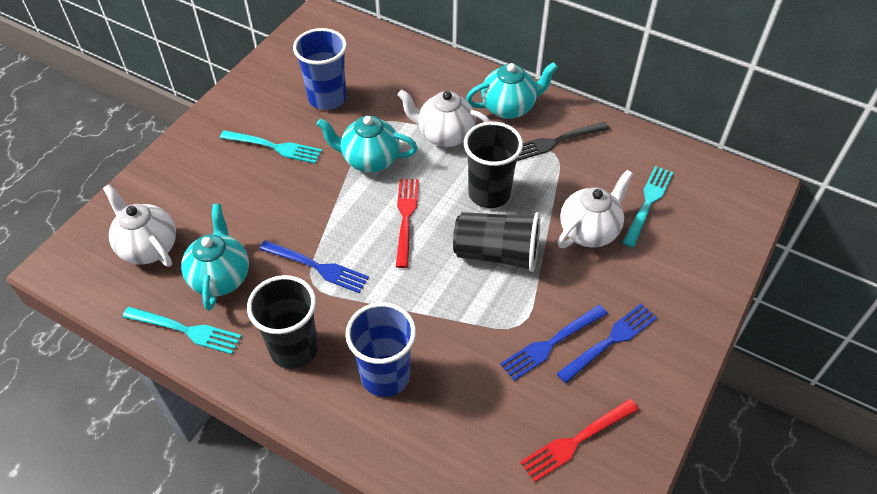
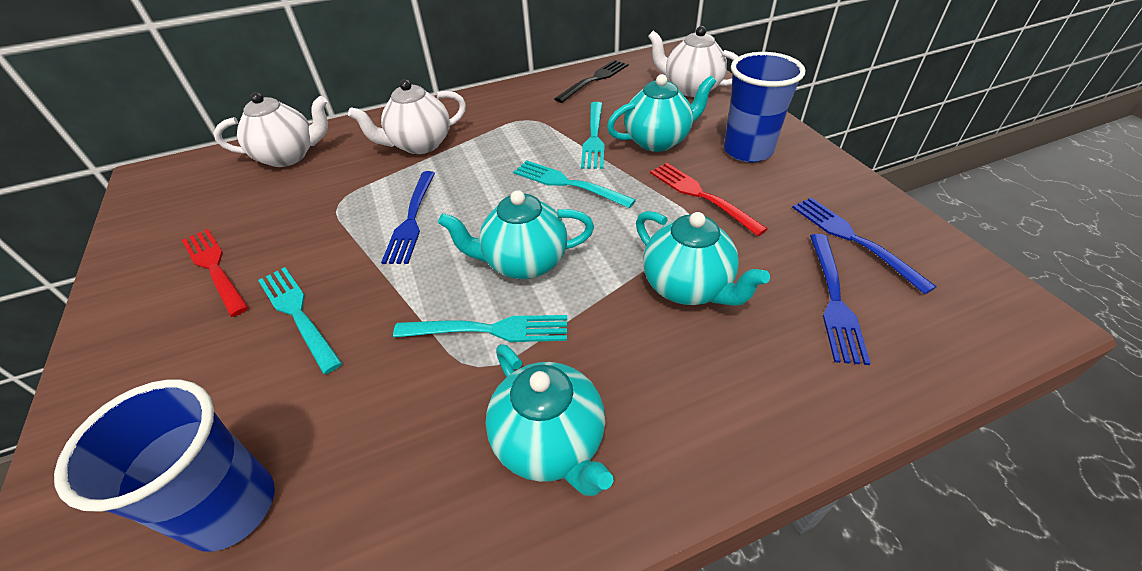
black cup: 3 -> 0
turquoise fork: 3 -> 4
turquoise teapot: 3 -> 4

